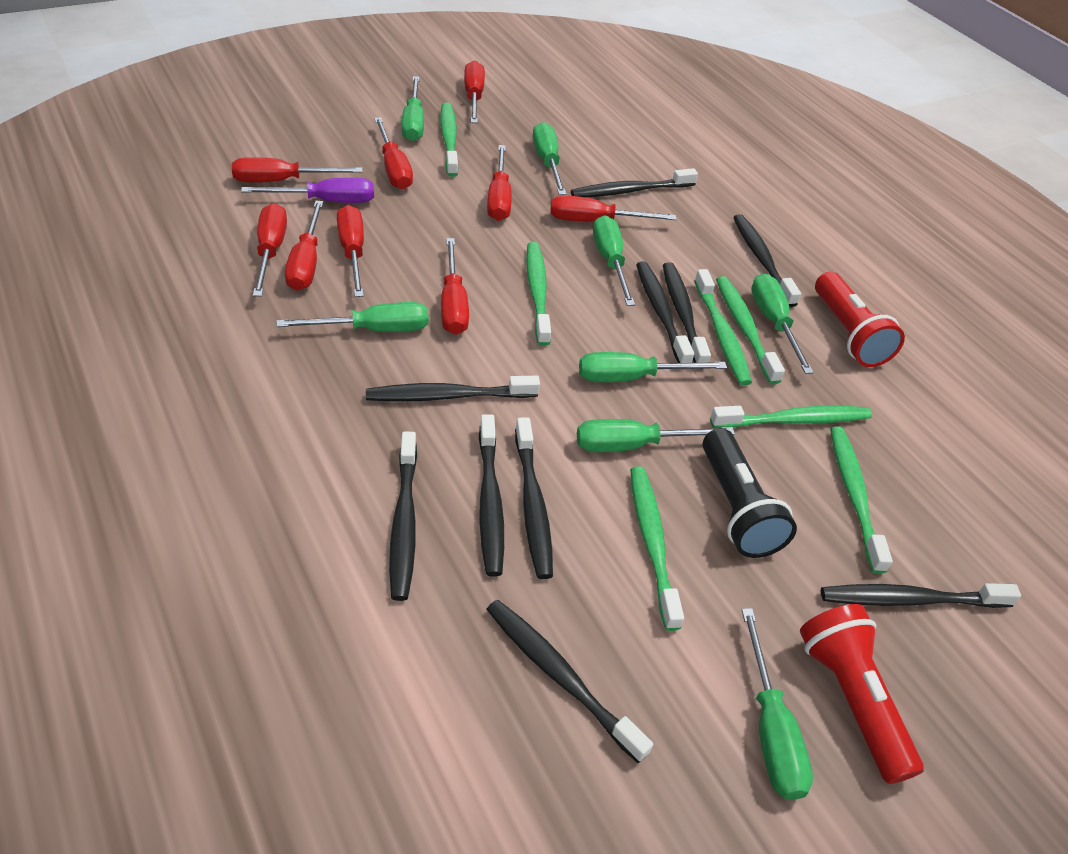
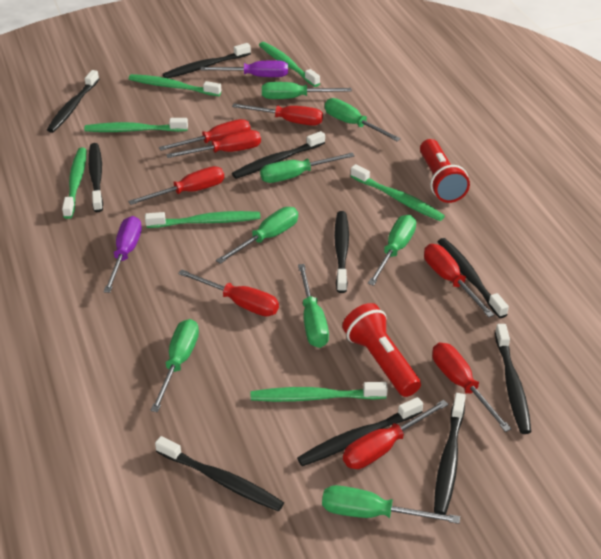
black flashlight: 1 -> 0
purple screwdriver: 1 -> 2
red screwdriver: 9 -> 8

